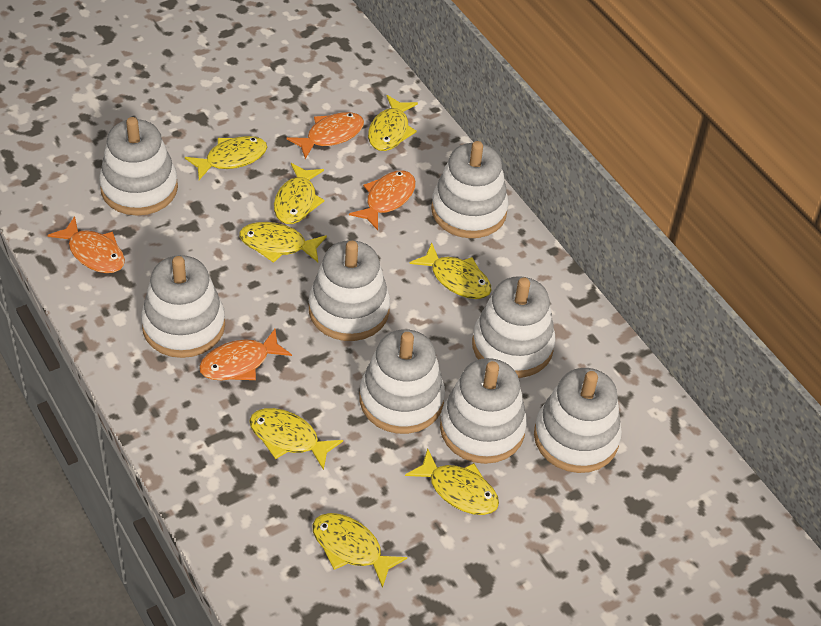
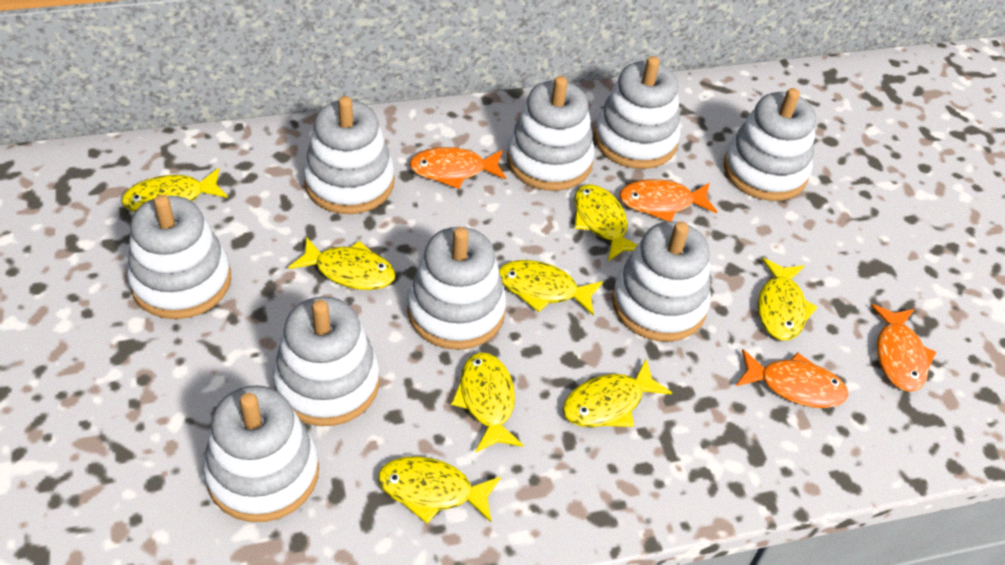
white stacking toy: 8 -> 9

